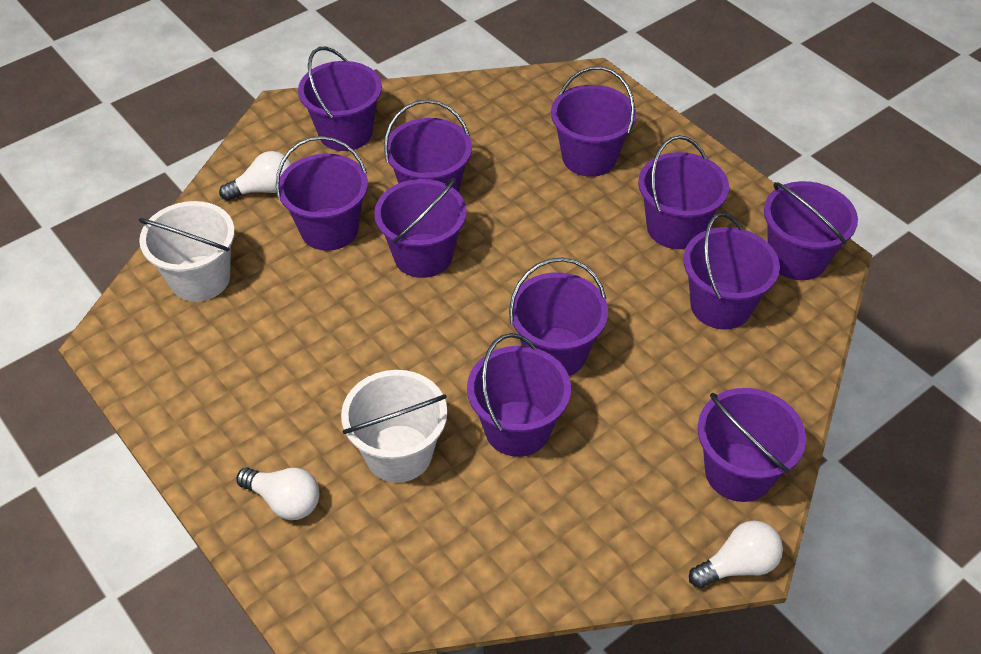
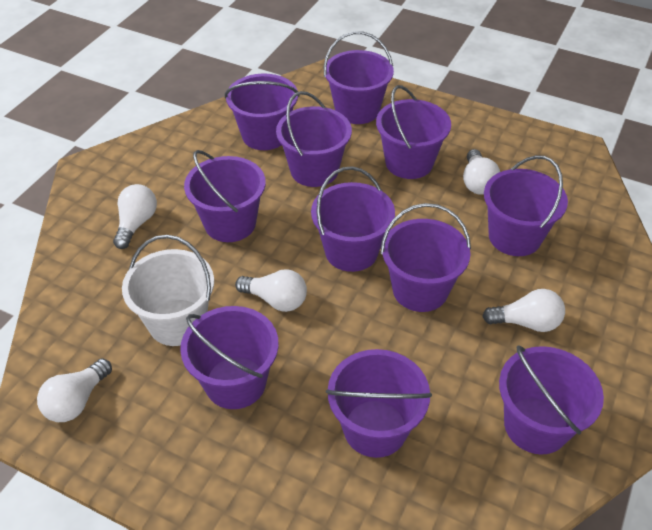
white bucket: 2 -> 1
white light bulb: 3 -> 5

